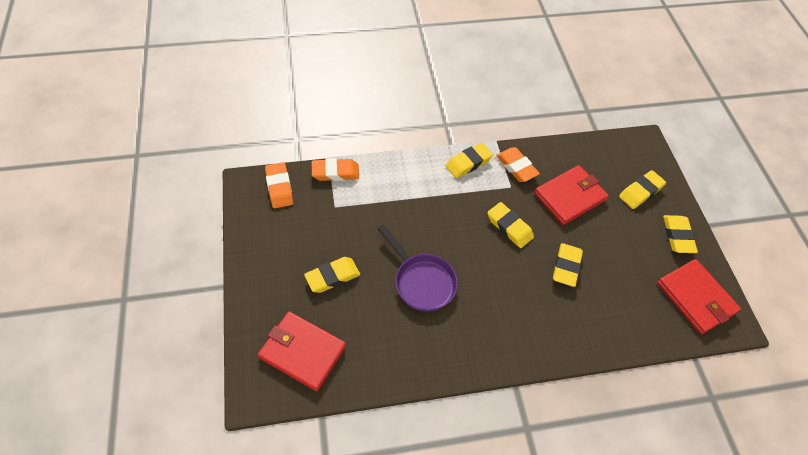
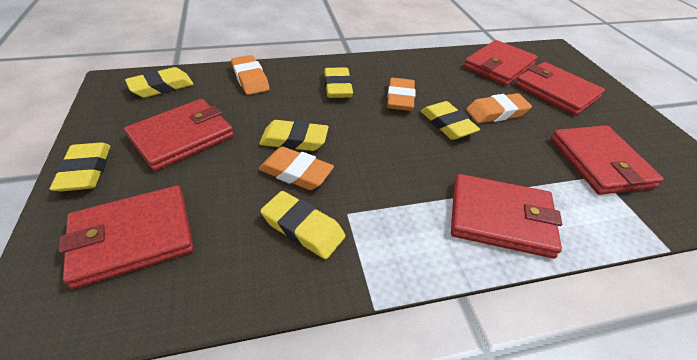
orange eraser: 3 -> 4
purple pan: 1 -> 0
red wallet: 3 -> 6

